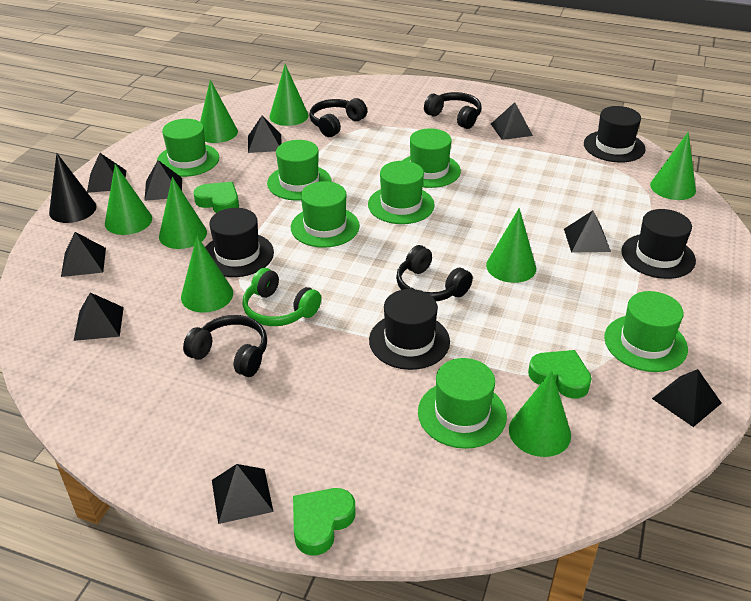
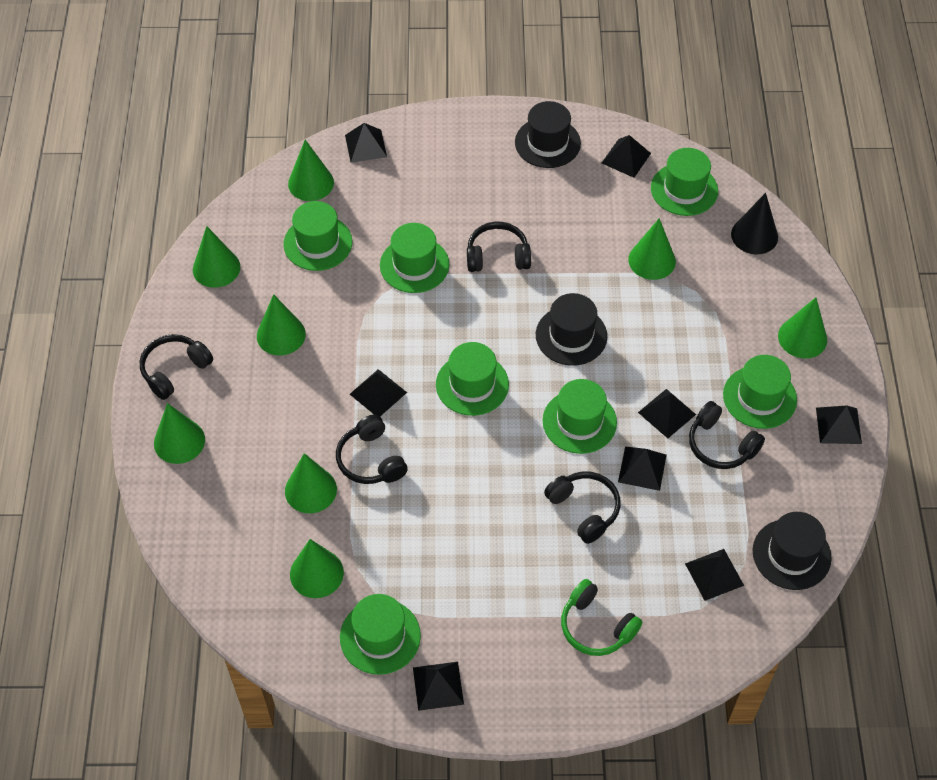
black hat: 4 -> 3
black headphones: 4 -> 5
black pyramid: 9 -> 8
green heart: 3 -> 0

